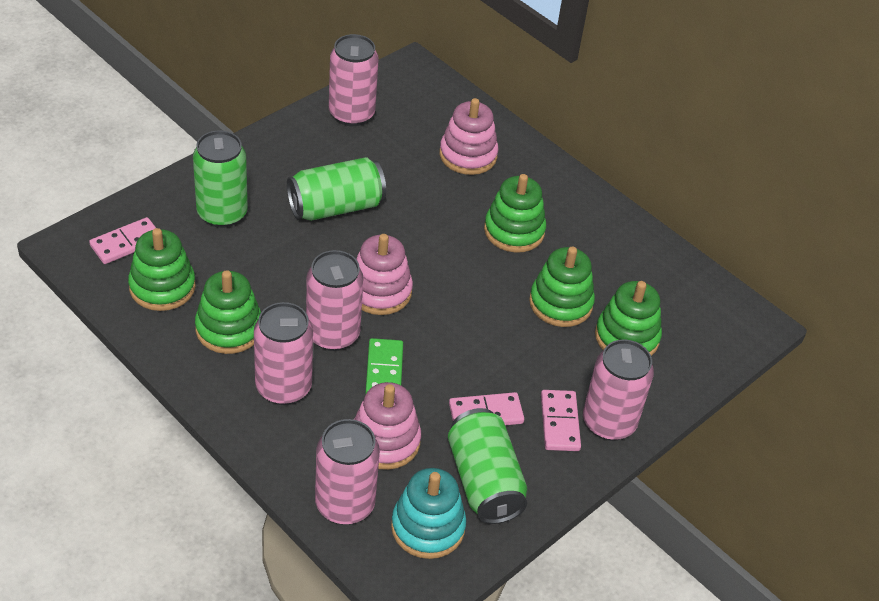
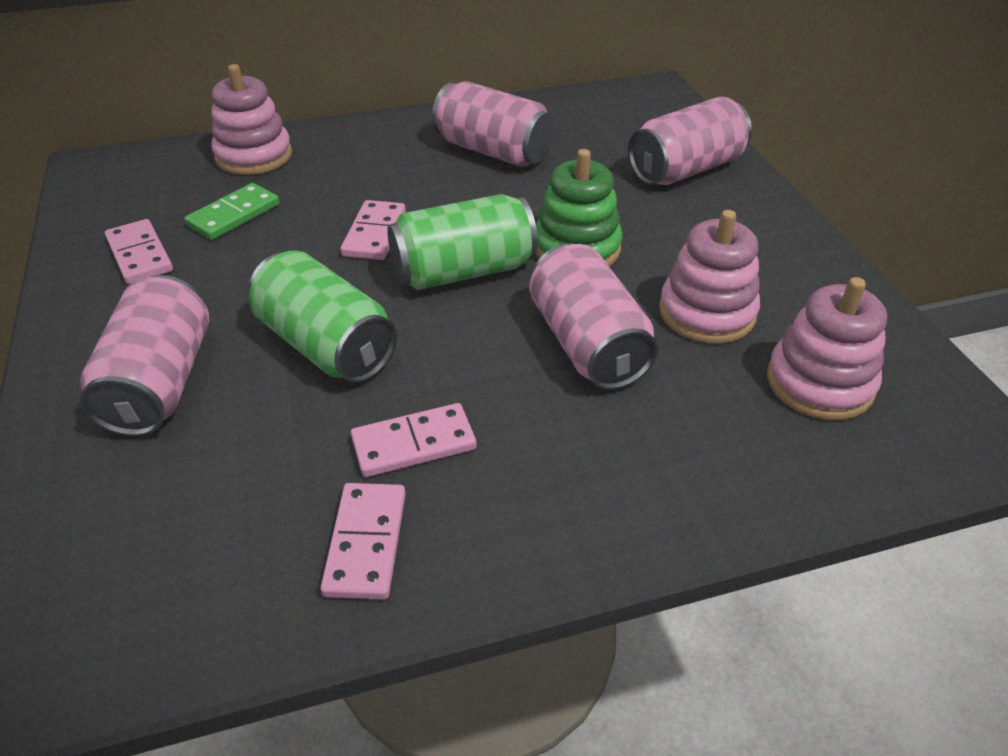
green can: 3 -> 2
green stacking toy: 5 -> 1
pink can: 5 -> 4
pink domino: 3 -> 4
turquoise stacking toy: 1 -> 0

